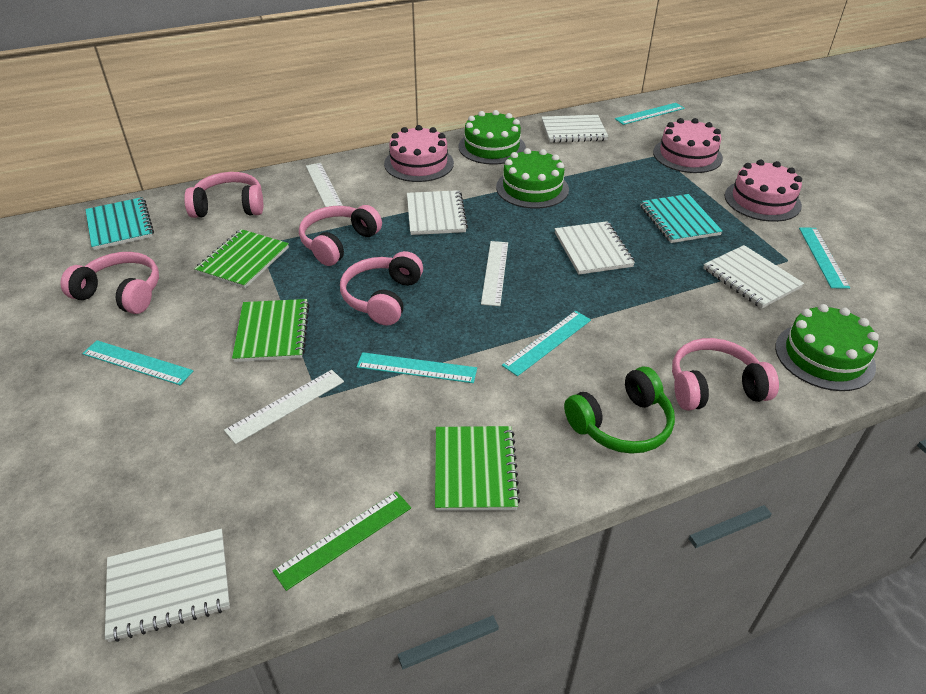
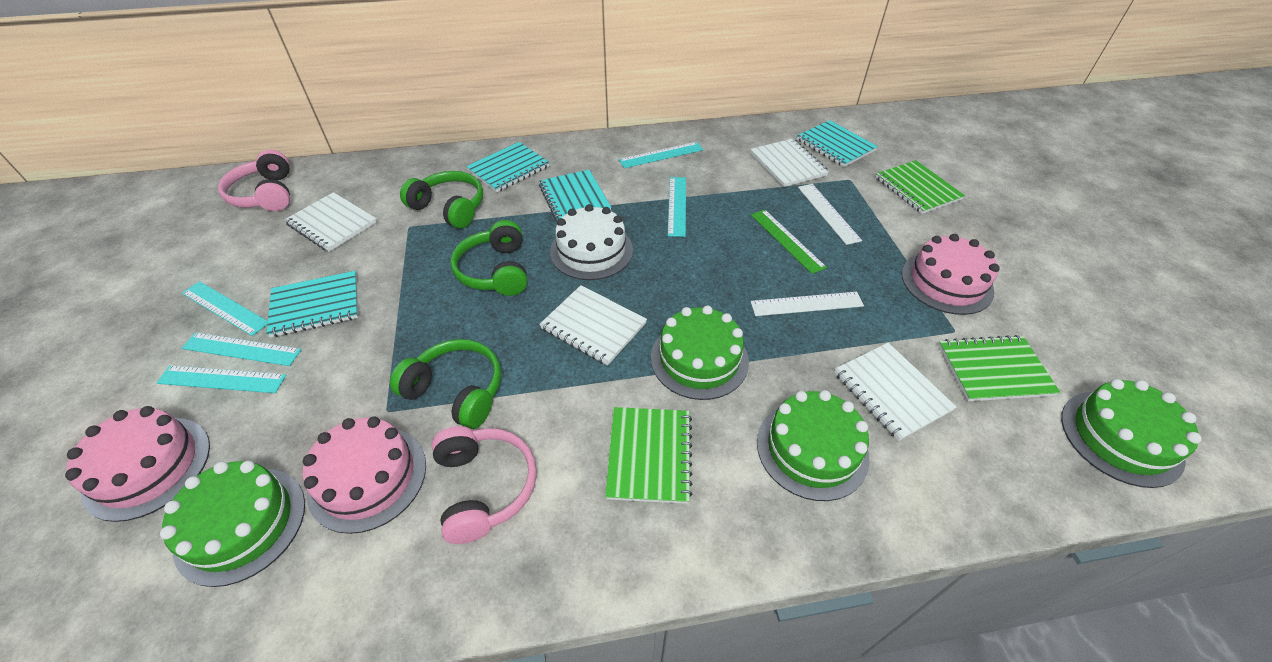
green cake: 3 -> 4
green headphones: 1 -> 3
pink headphones: 5 -> 2
turquoise notebook: 2 -> 4
white cake: 0 -> 1
white notebook: 5 -> 4
white ruler: 3 -> 2

